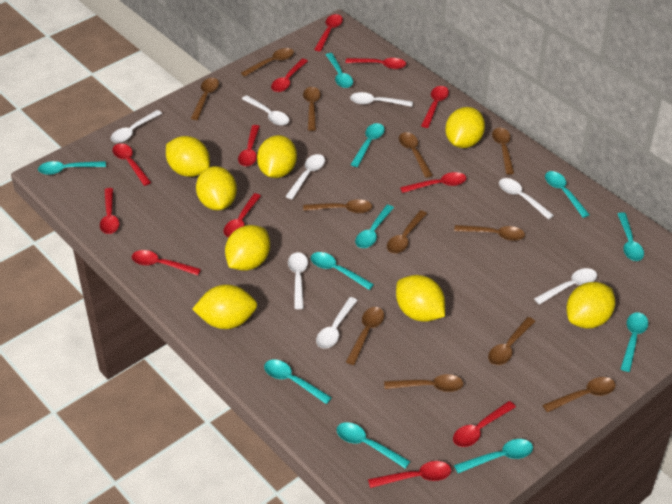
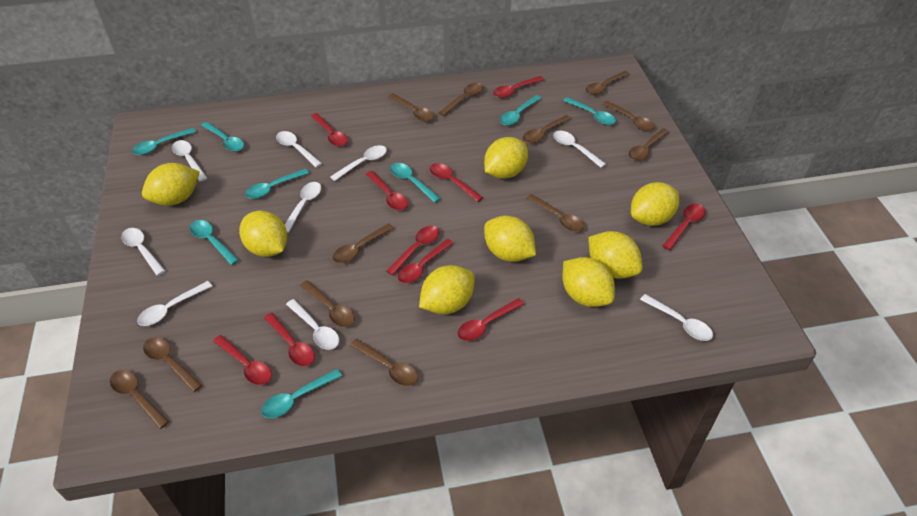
red spoon: 12 -> 10
turquoise spoon: 11 -> 8
white spoon: 8 -> 9

